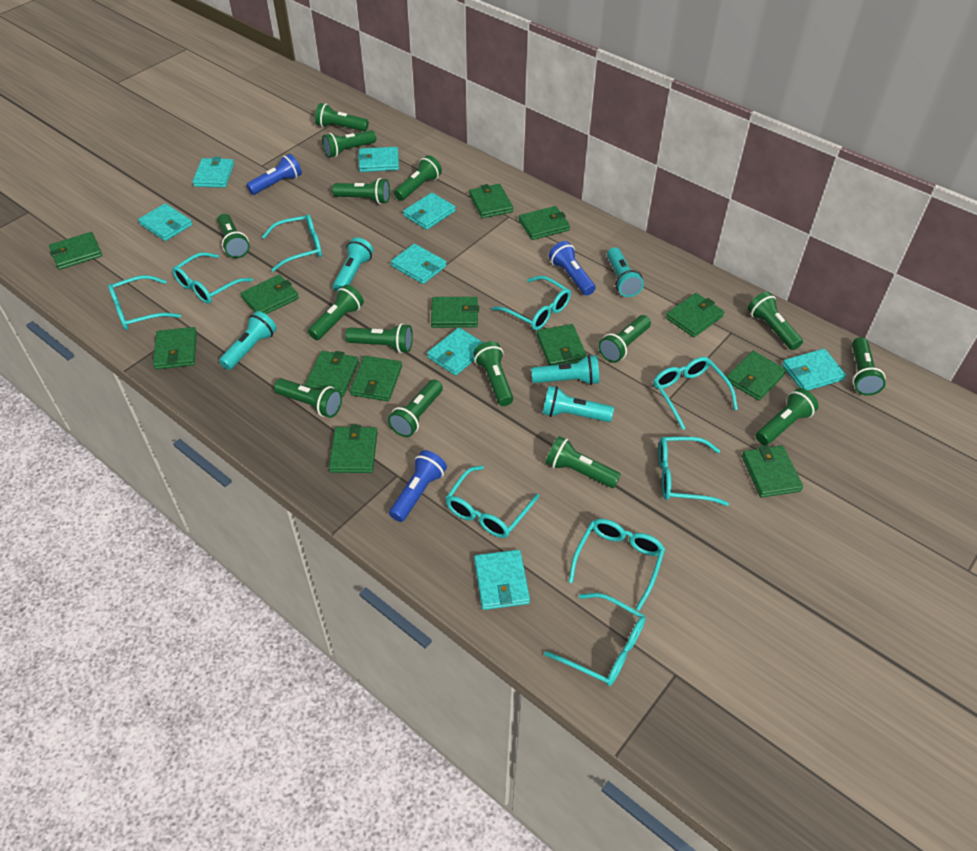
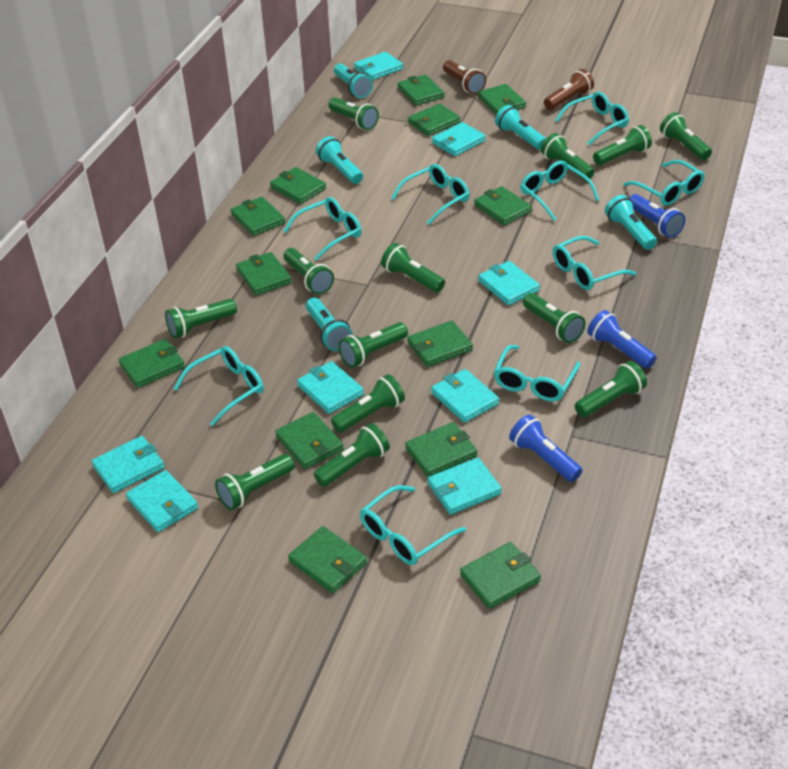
brown flashlight: 0 -> 2
green flashlight: 15 -> 13

